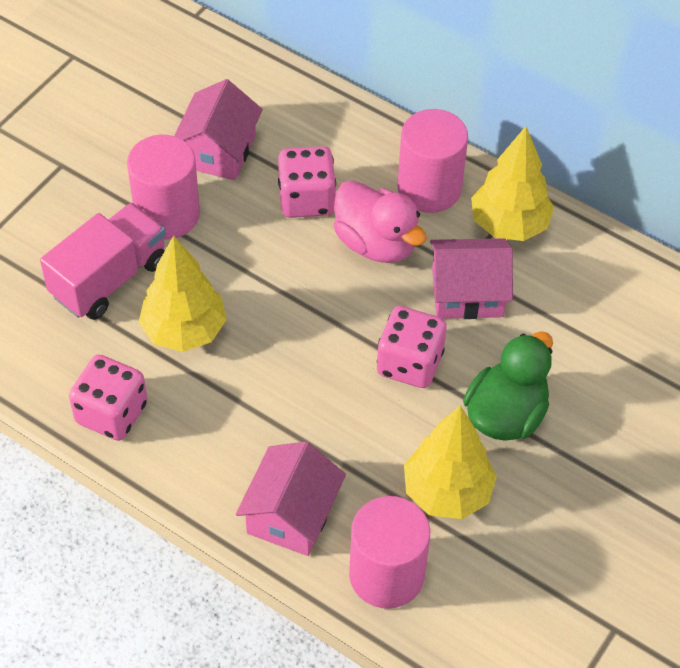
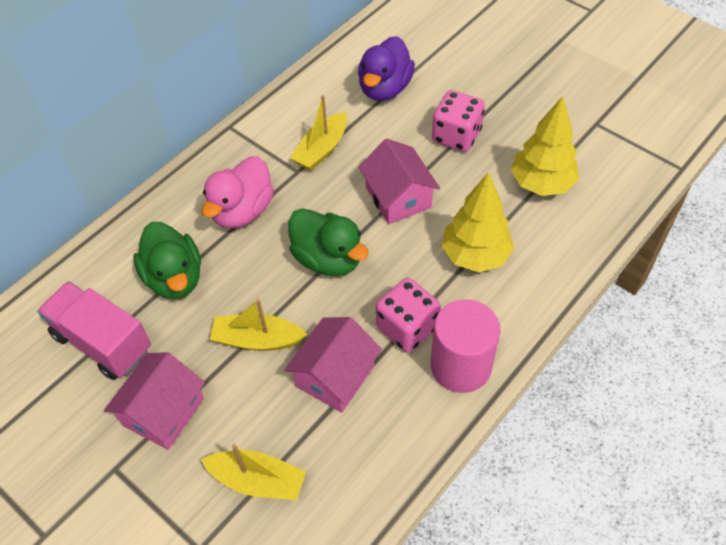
green duck: 1 -> 2
pink cylinder: 3 -> 1
pink dice: 3 -> 2
purple duck: 0 -> 1
yellow boat: 0 -> 3
yellow tree: 3 -> 2

